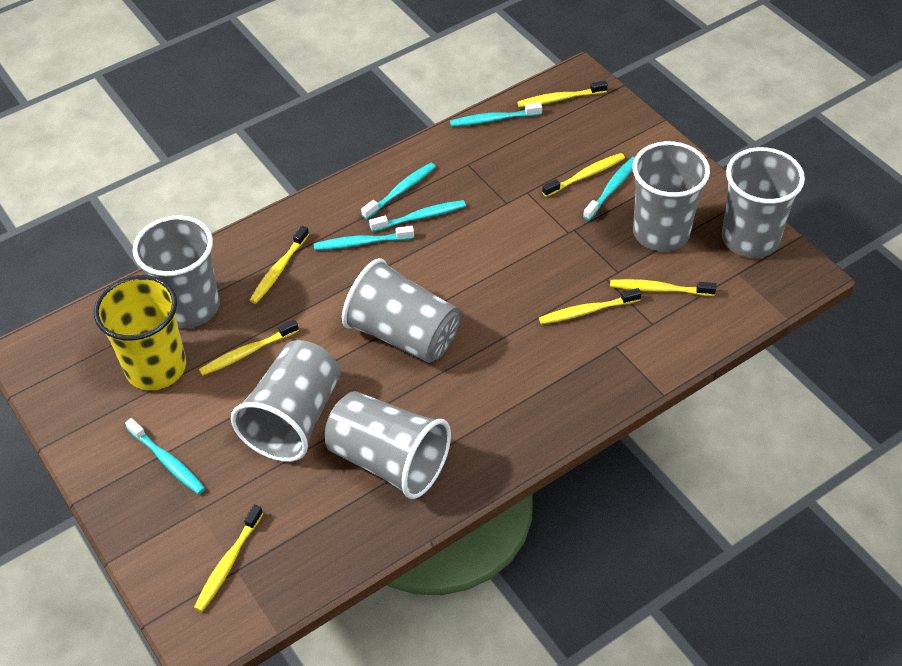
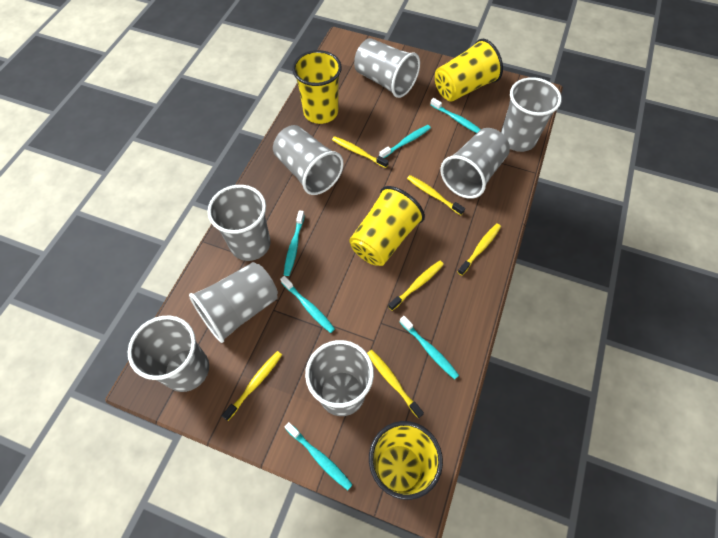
grey cup: 6 -> 8
yellow cup: 1 -> 4
yellow toothbrush: 7 -> 6

